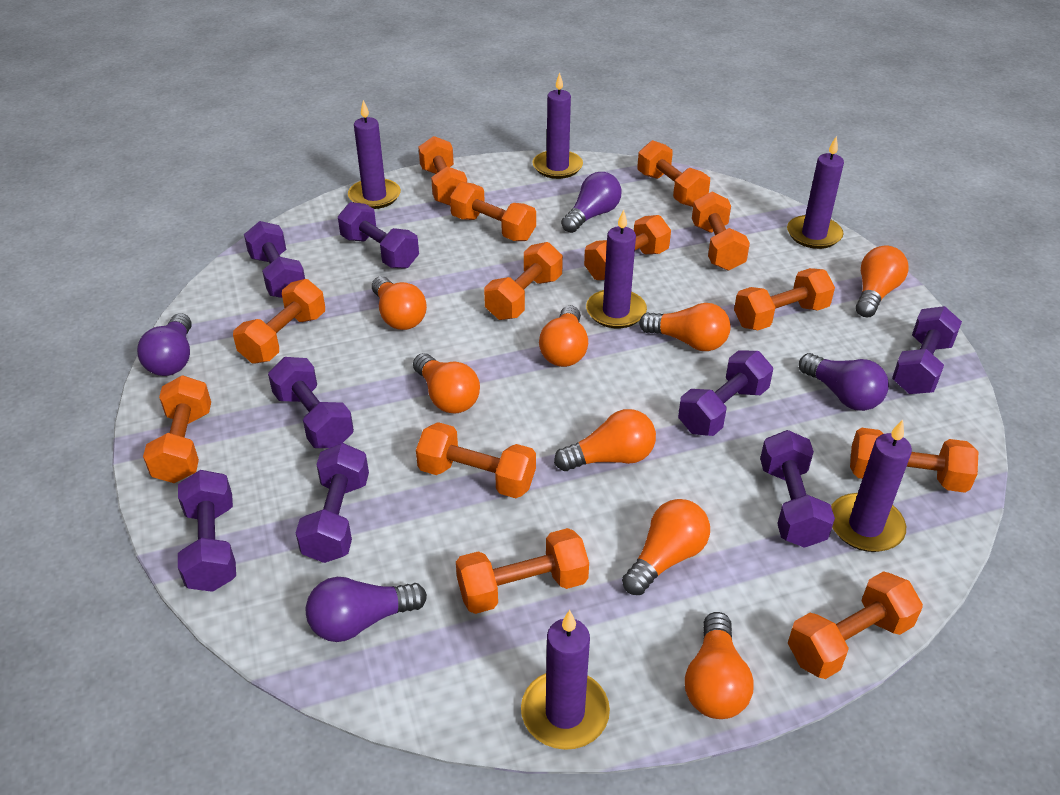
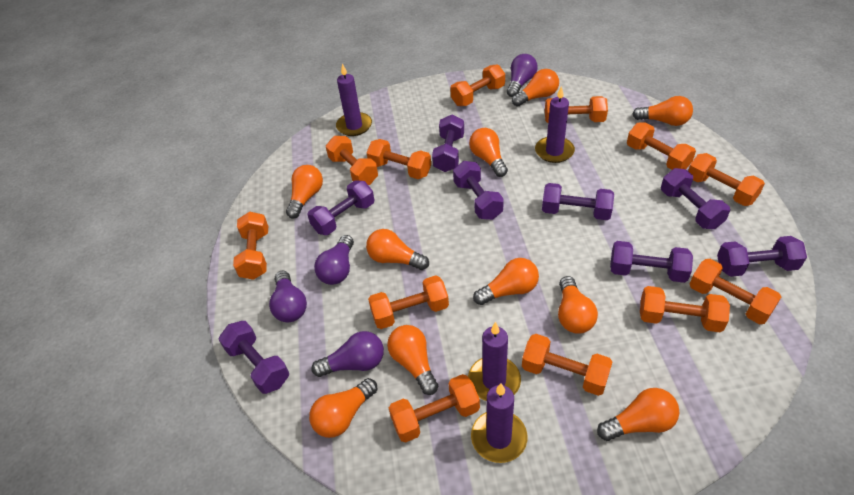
orange dumbbell: 13 -> 12
orange light bulb: 8 -> 10
purple candle: 6 -> 4

